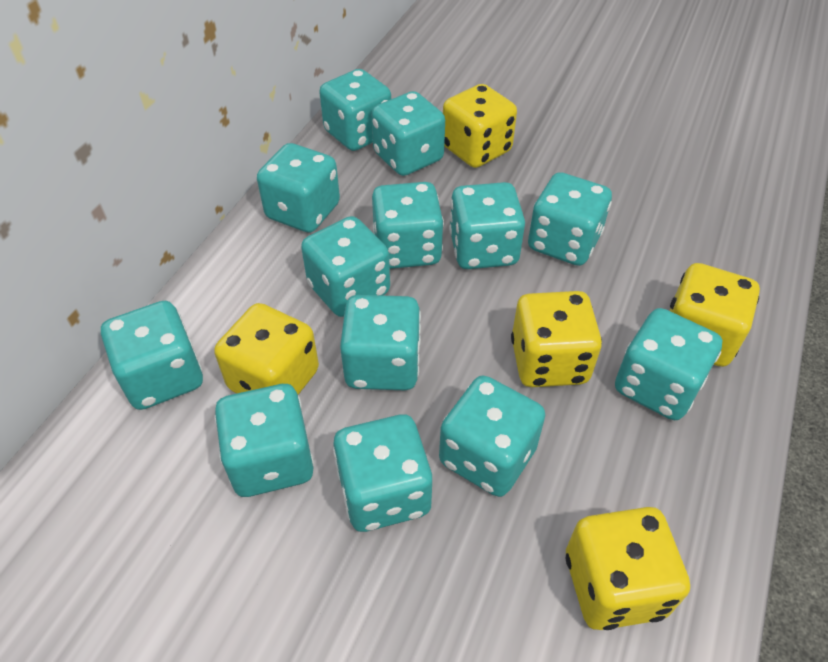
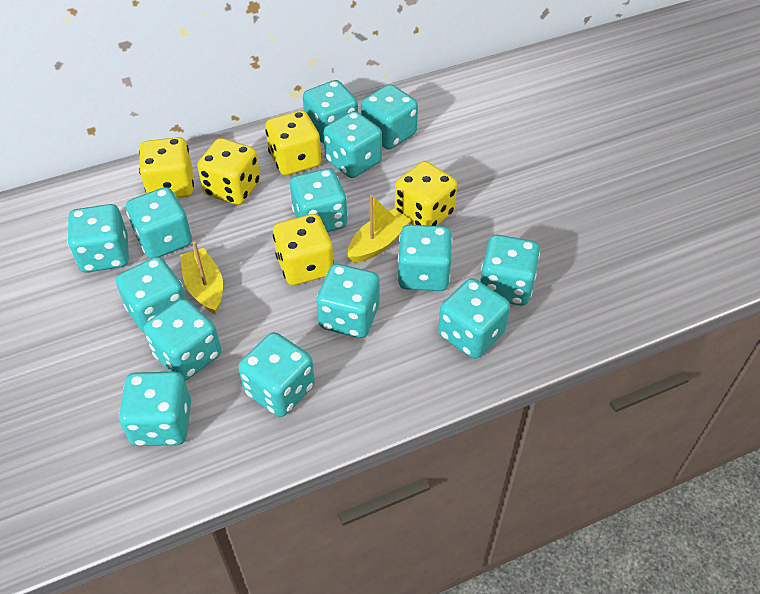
turquoise dice: 13 -> 14
yellow boat: 0 -> 2

